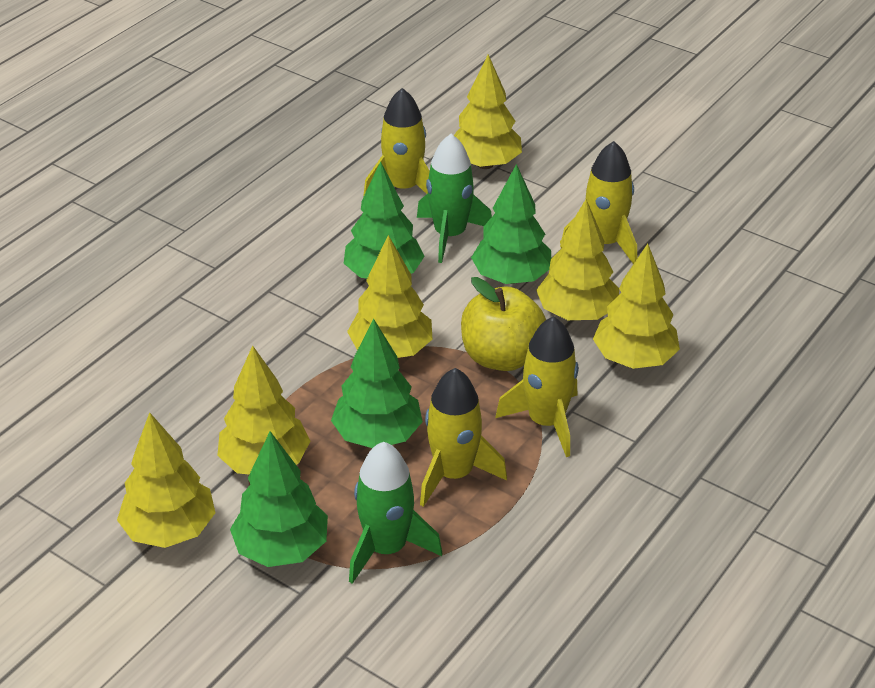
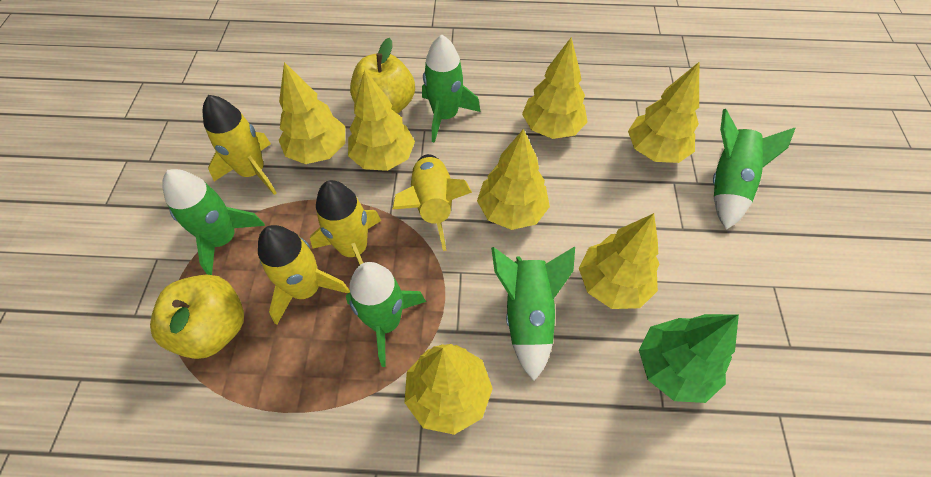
green rocket: 2 -> 5
green tree: 4 -> 1
yellow apple: 1 -> 2
yellow tree: 6 -> 7

